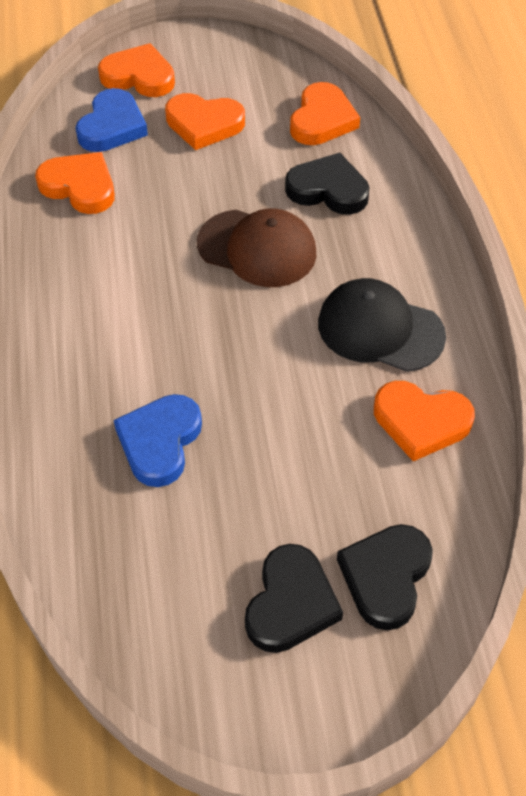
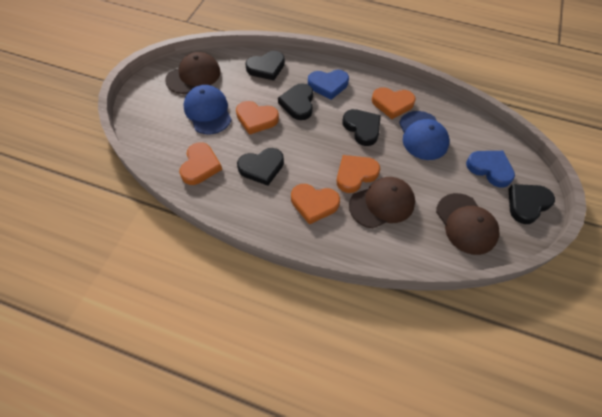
black cap: 1 -> 0
black heart: 3 -> 5
blue cap: 0 -> 2
brown cap: 1 -> 3

